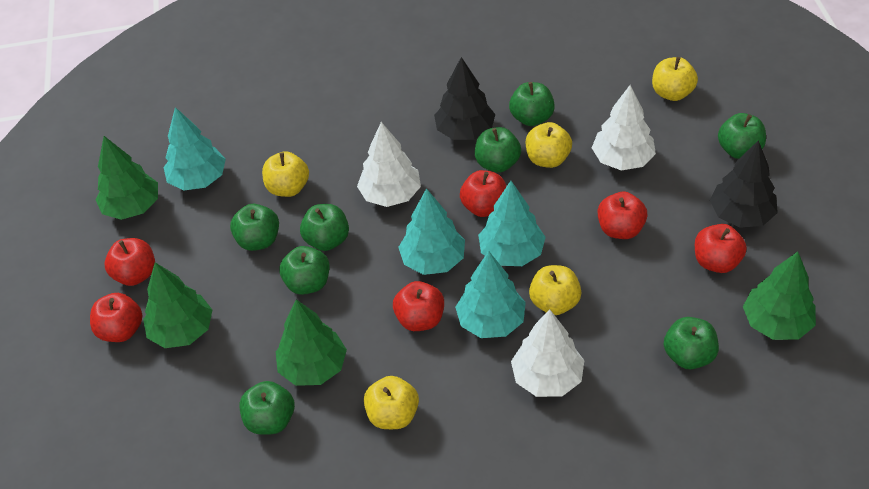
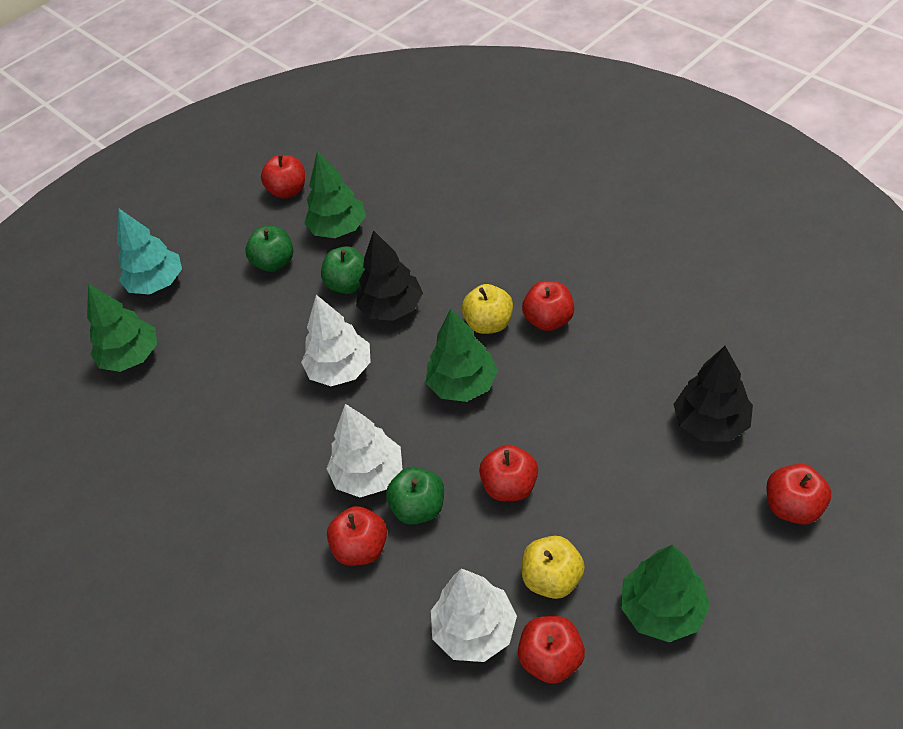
green apple: 8 -> 3
turquoise tree: 4 -> 1
yellow apple: 5 -> 2

